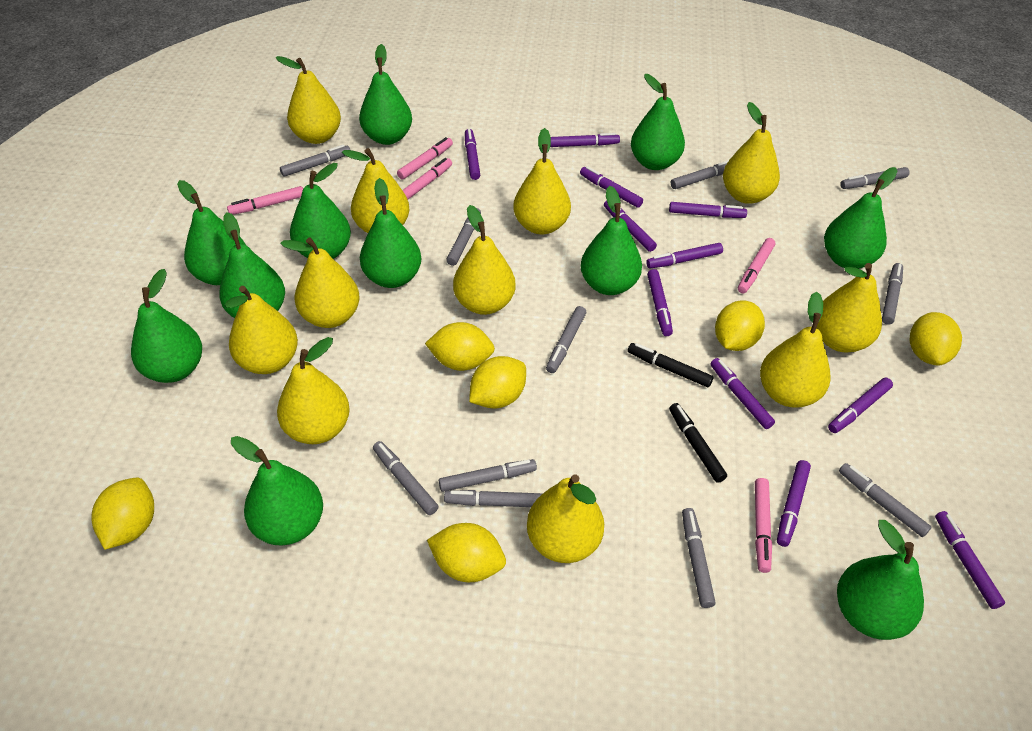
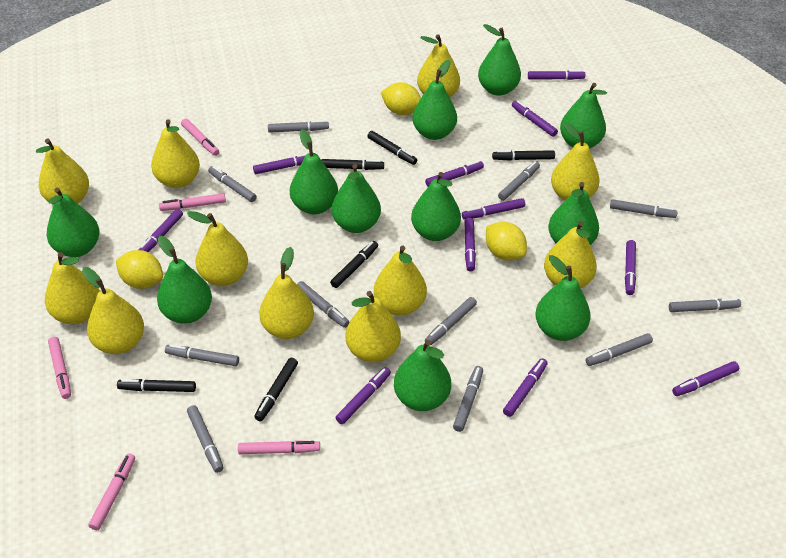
black marker: 2 -> 6
yellow lemon: 6 -> 3

